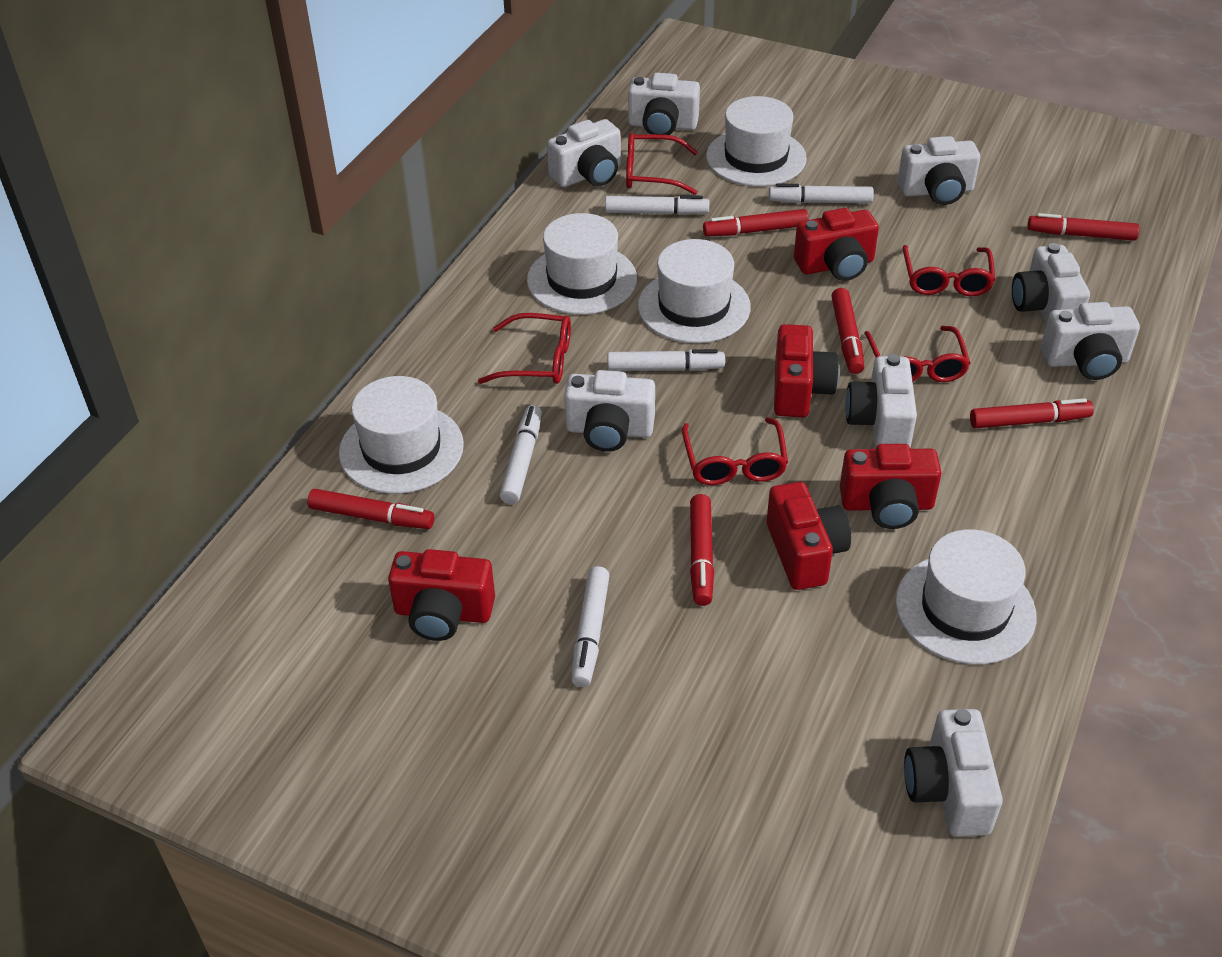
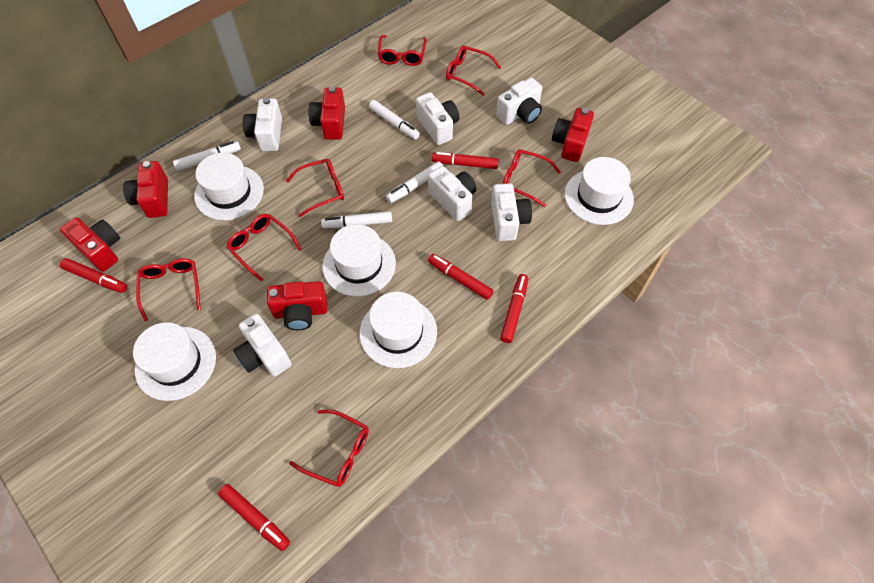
red glasses: 5 -> 7
red marker: 6 -> 5
white camera: 8 -> 6
white marker: 5 -> 4

